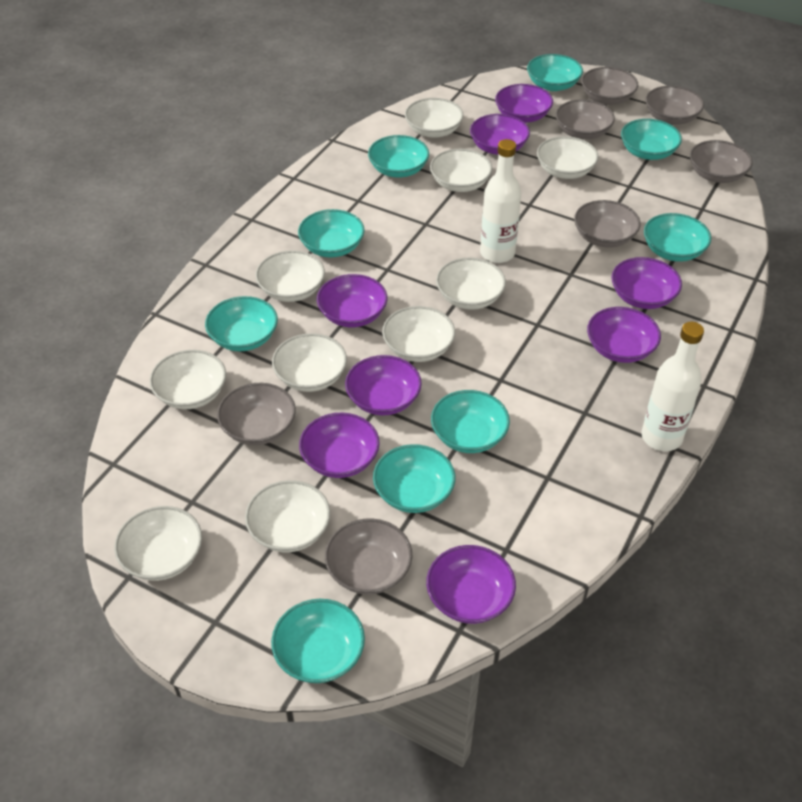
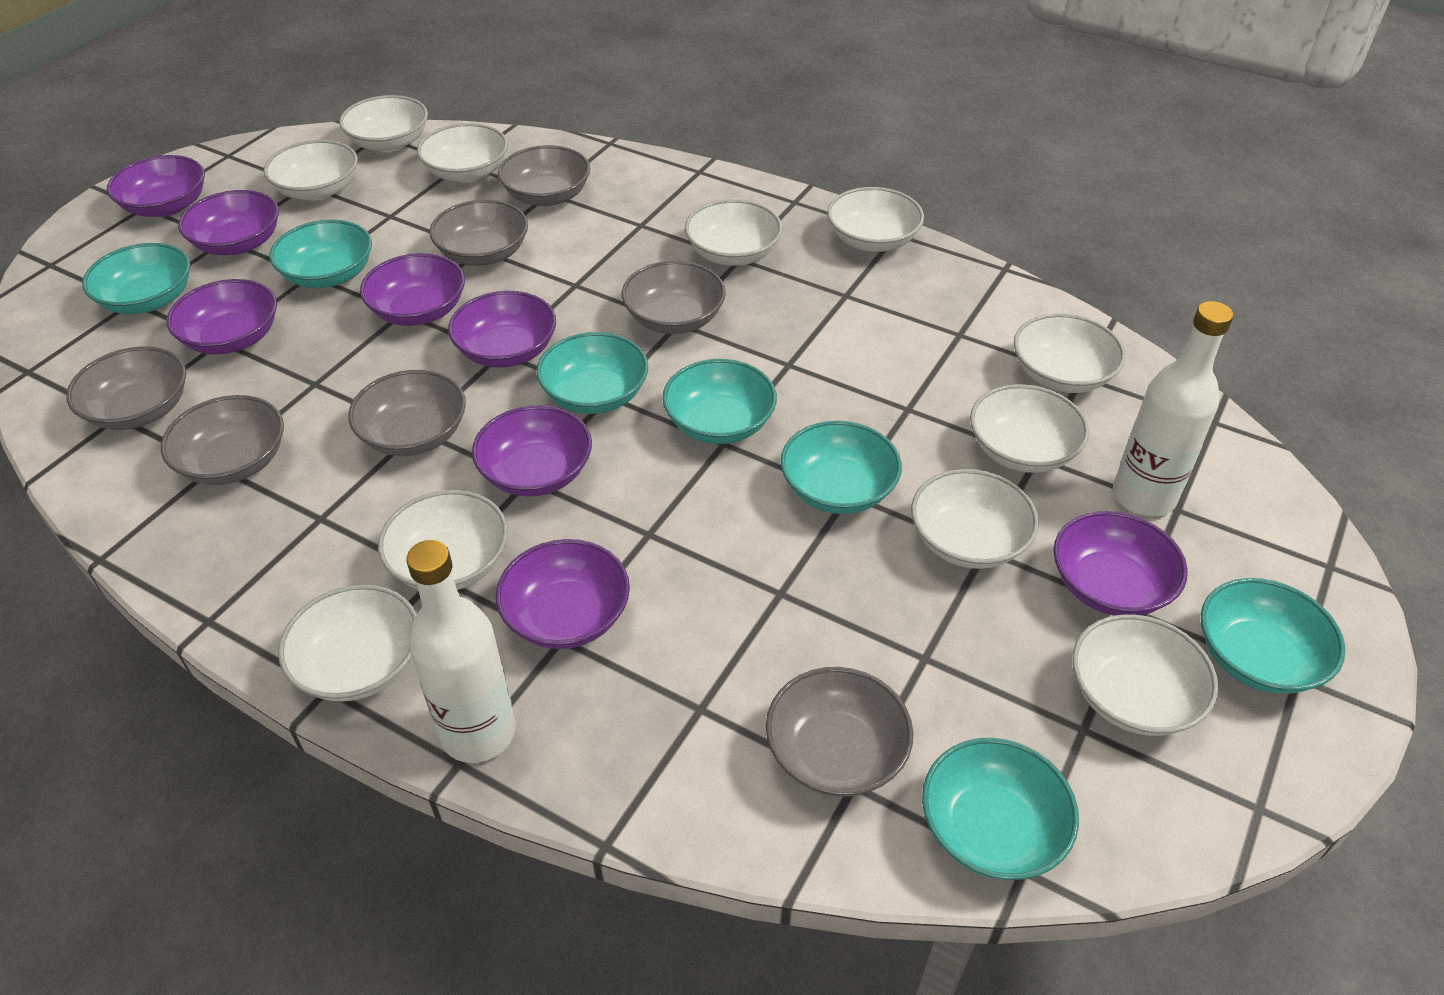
turquoise bowl: 9 -> 7
white bowl: 10 -> 11

